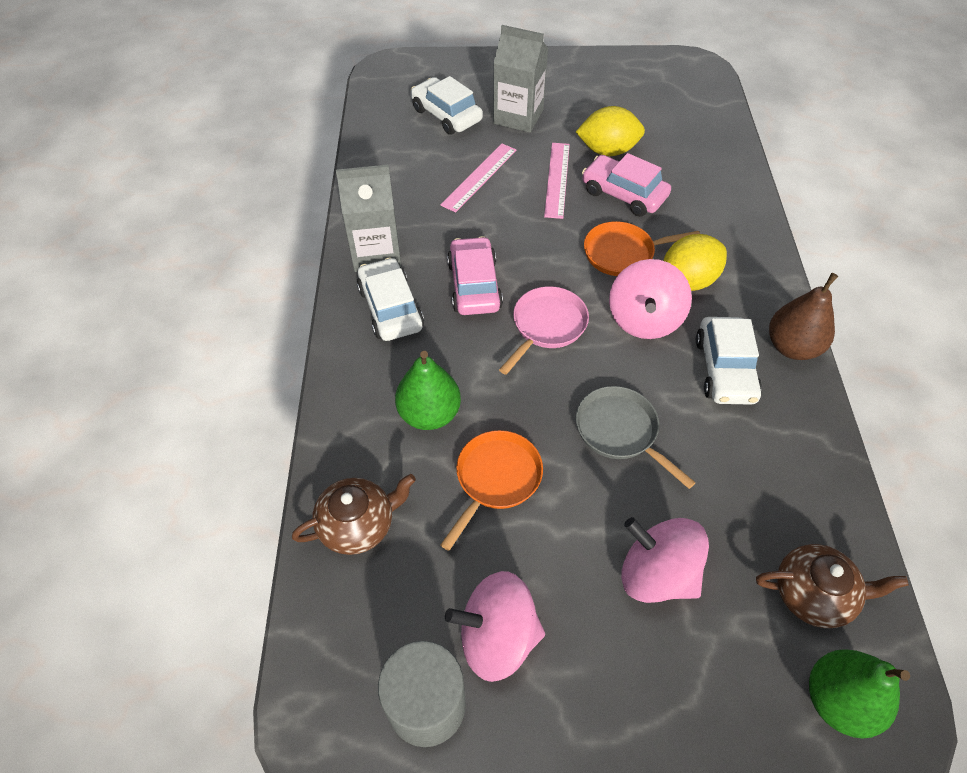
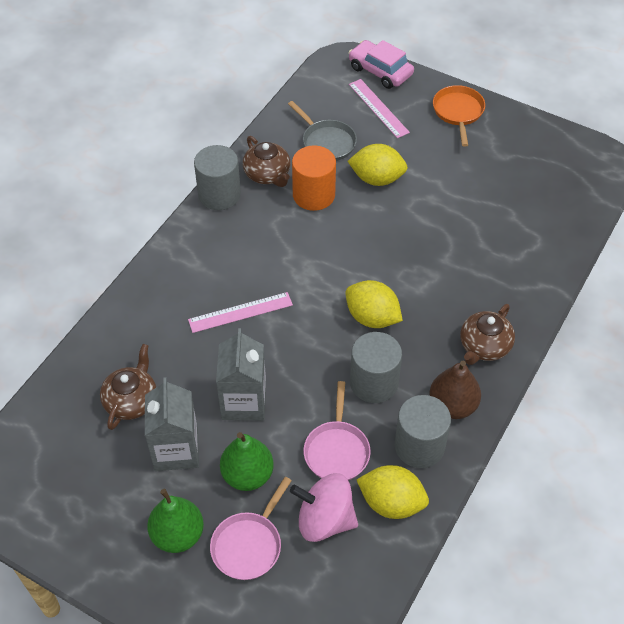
brown teapot: 2 -> 3
grey cylinder: 1 -> 3
orange cylinder: 0 -> 1
orange pan: 2 -> 1
pink car: 2 -> 1
pink pan: 1 -> 2
pink spinning top: 3 -> 1
white car: 3 -> 0
yellow lemon: 2 -> 3

